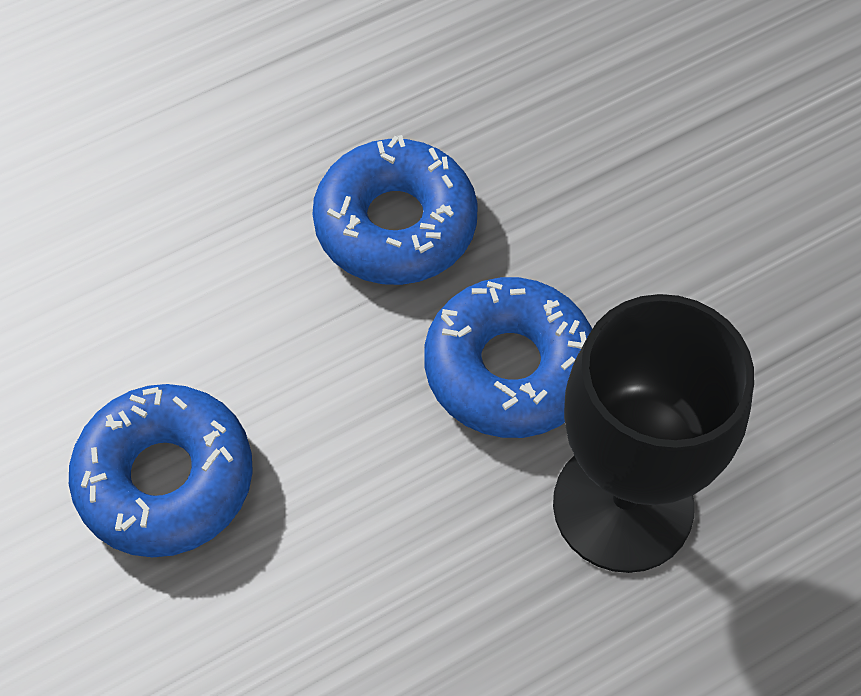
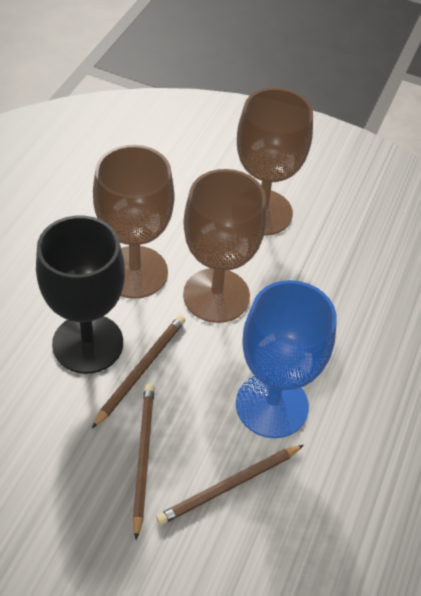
blue donut: 3 -> 0
blue goblet: 0 -> 1
brown goblet: 0 -> 3
brown pencil: 0 -> 3

